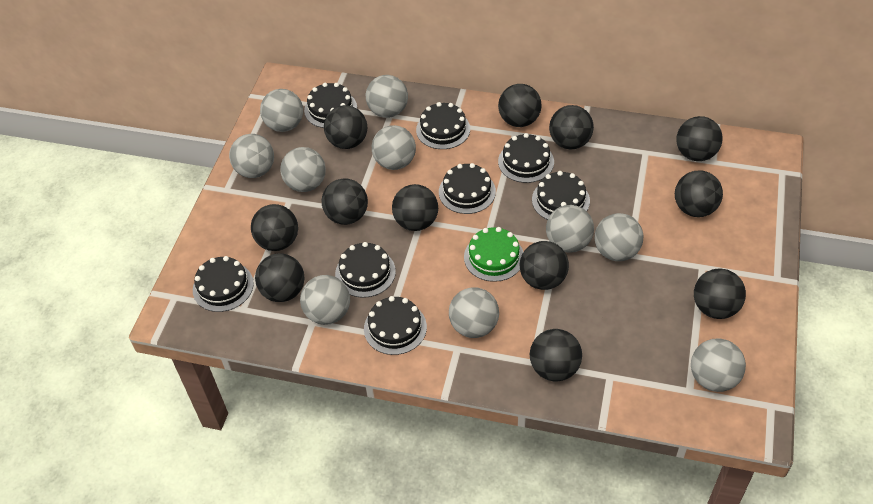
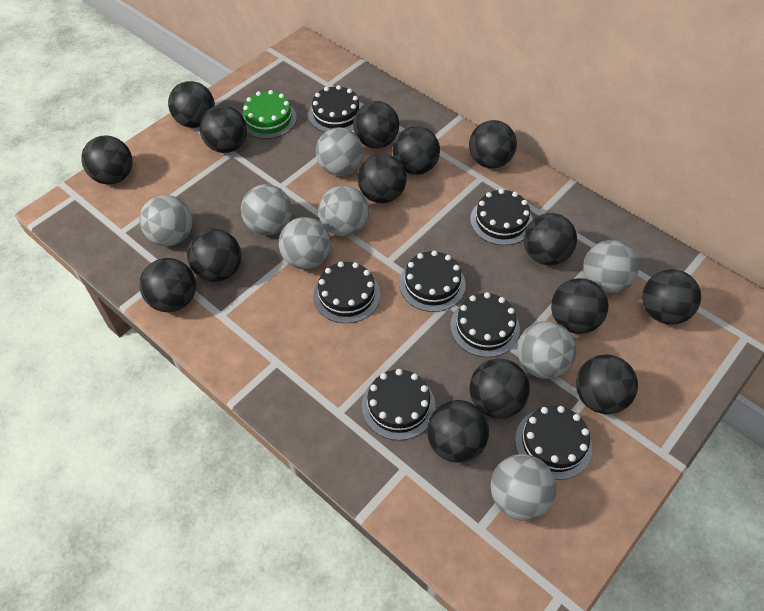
black ball: 12 -> 15
black cake: 8 -> 7
grey ball: 10 -> 8

